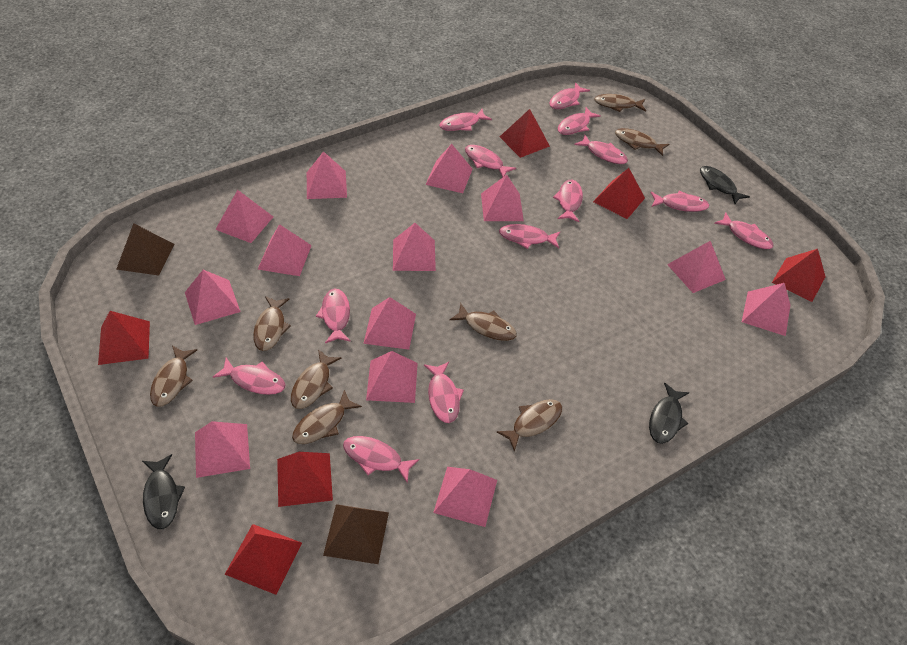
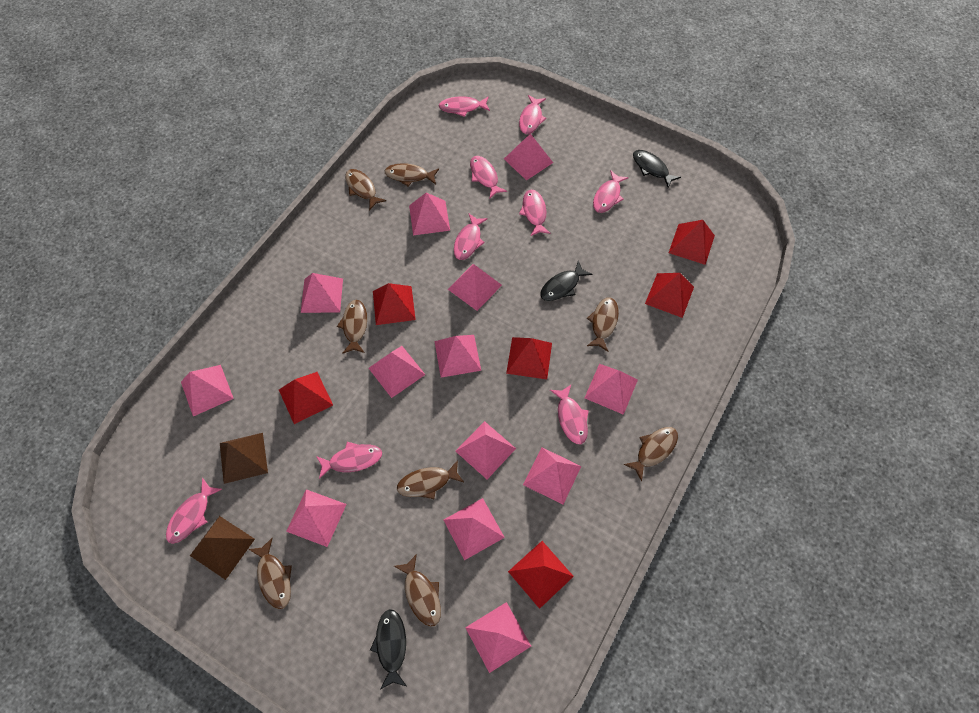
pink fish: 13 -> 9

